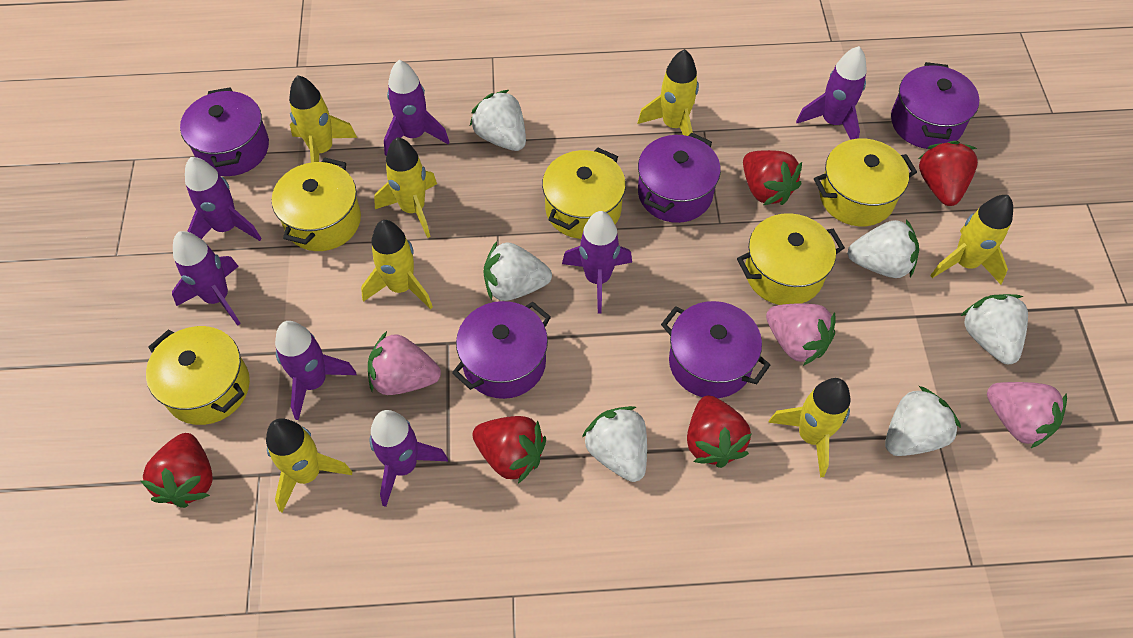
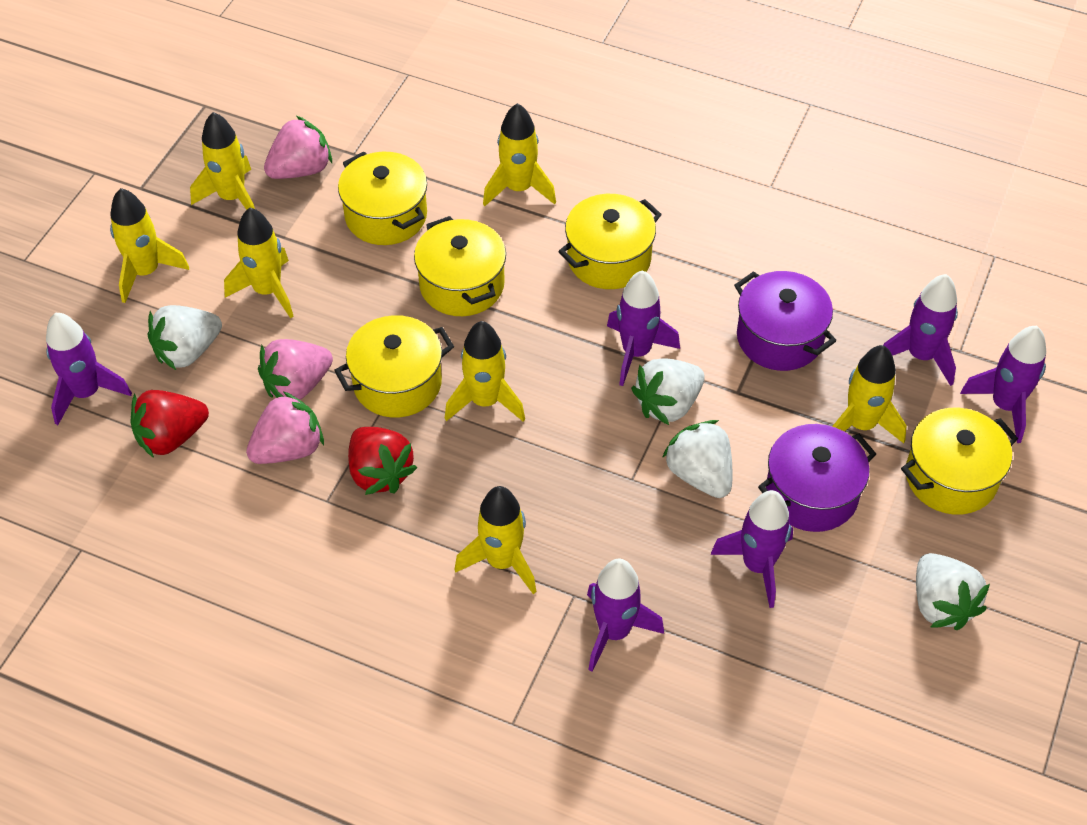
purple pot: 5 -> 2
purple rocket: 7 -> 6
red strawberry: 5 -> 2
white strawberry: 6 -> 4

